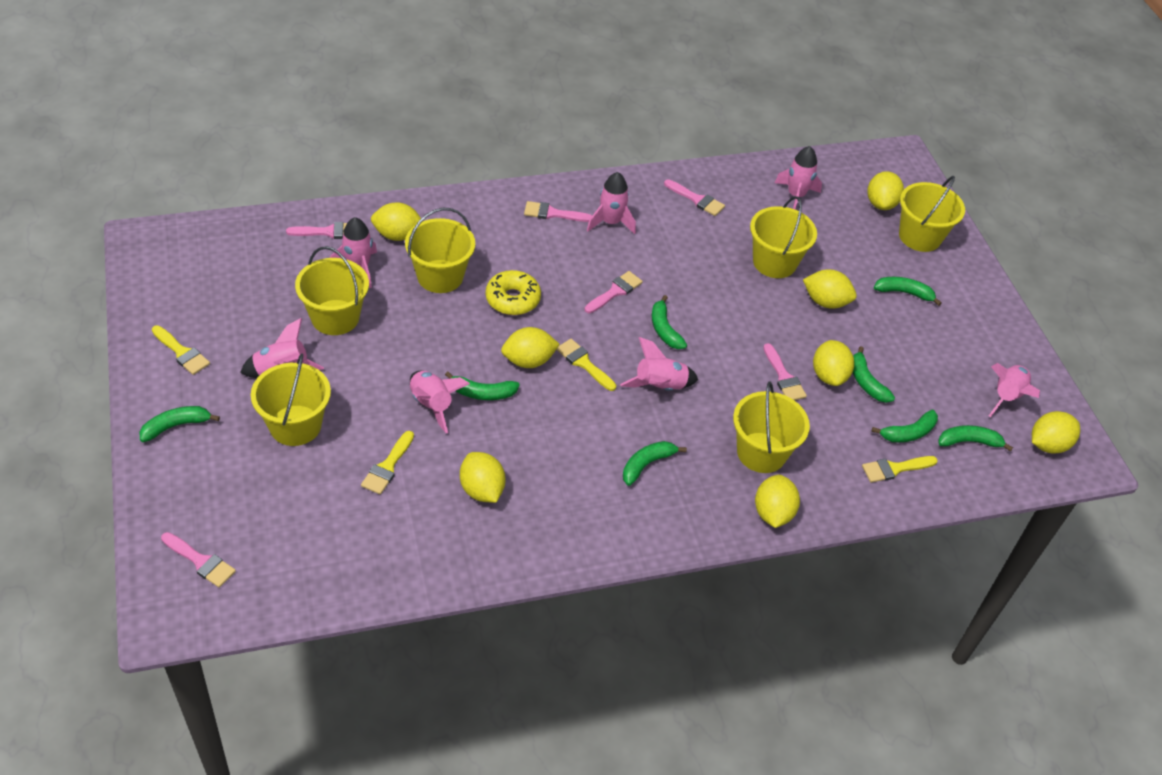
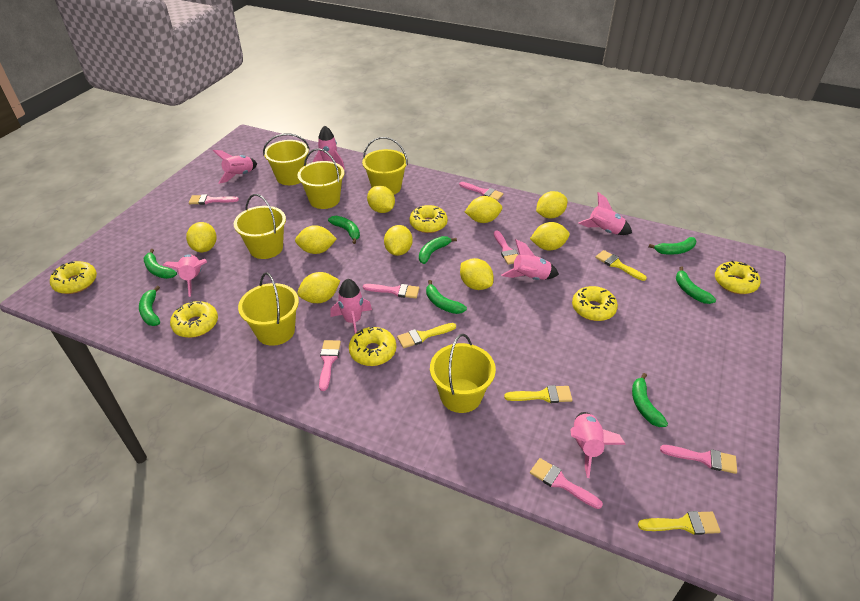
pink brush: 6 -> 7
yellow donut: 1 -> 6
yellow lemon: 8 -> 9

